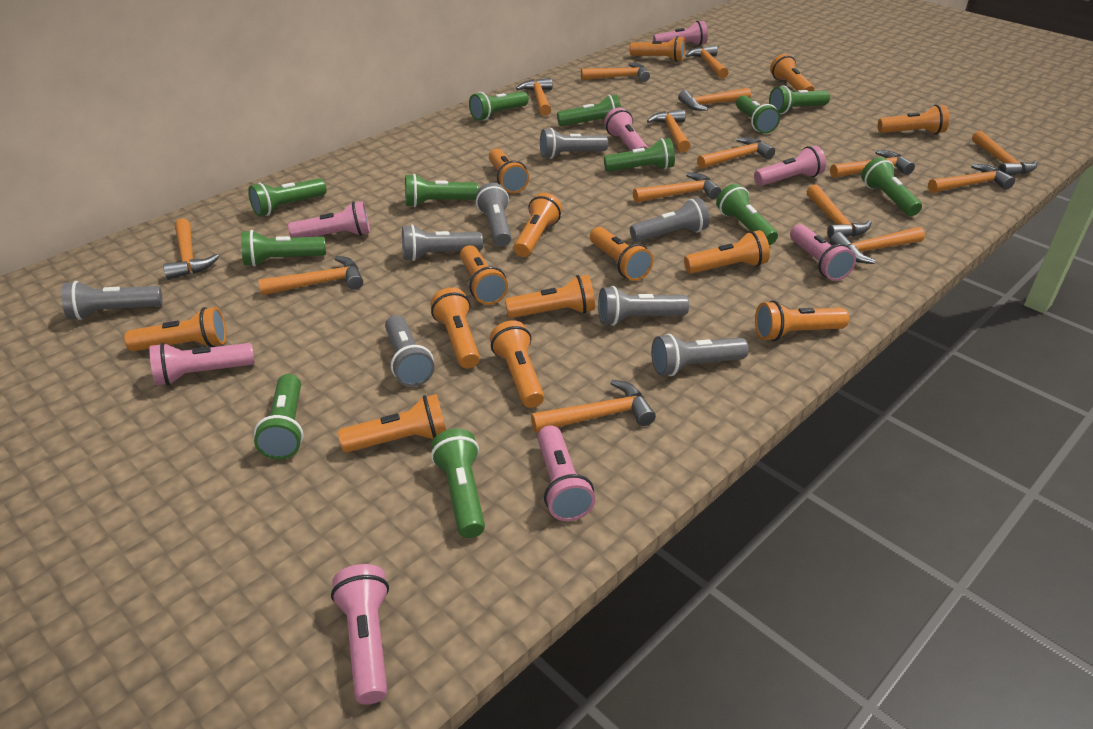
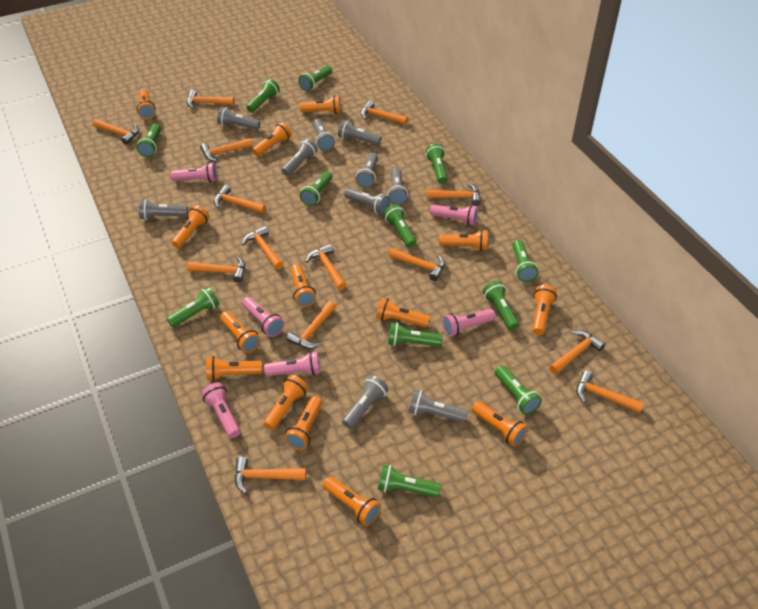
grey flashlight: 8 -> 10
orange hammer: 15 -> 14
pink flashlight: 8 -> 6

